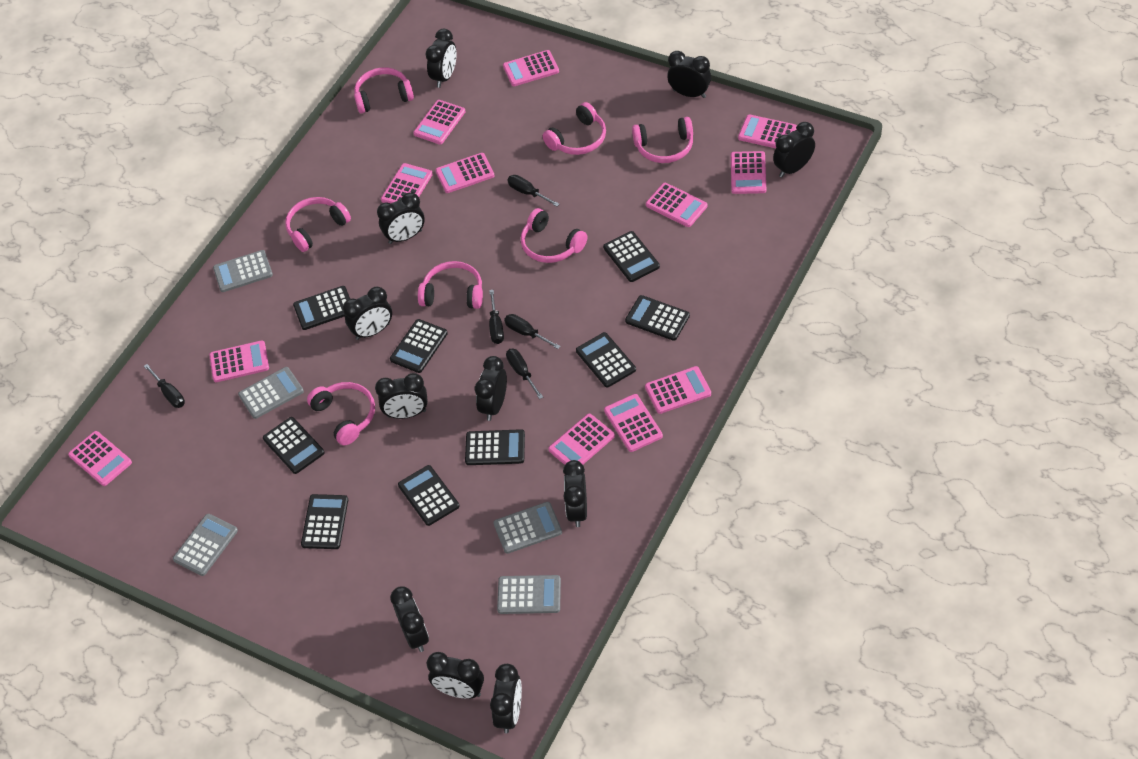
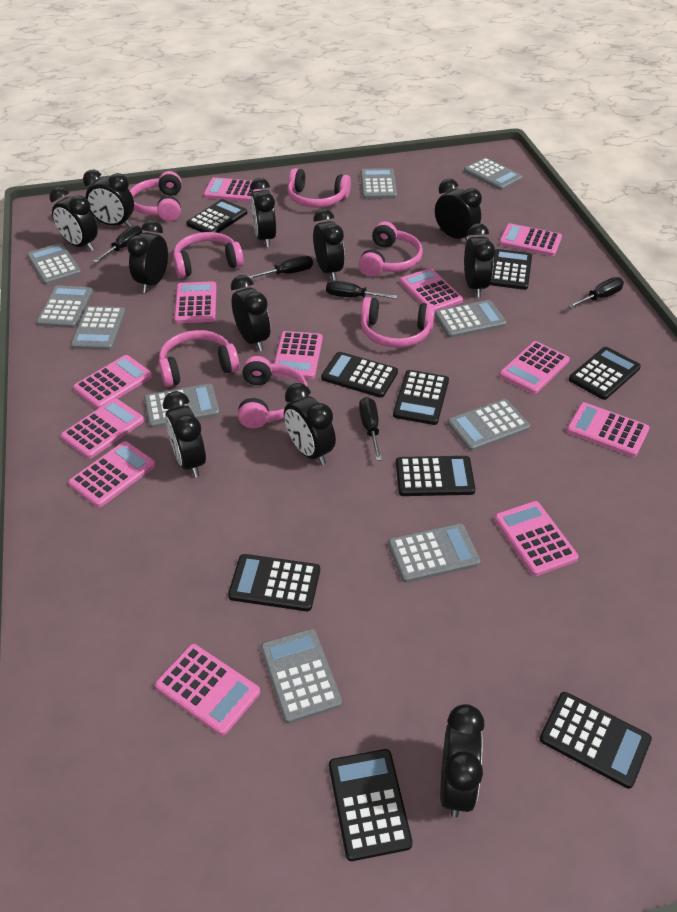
grey calculator: 5 -> 10

